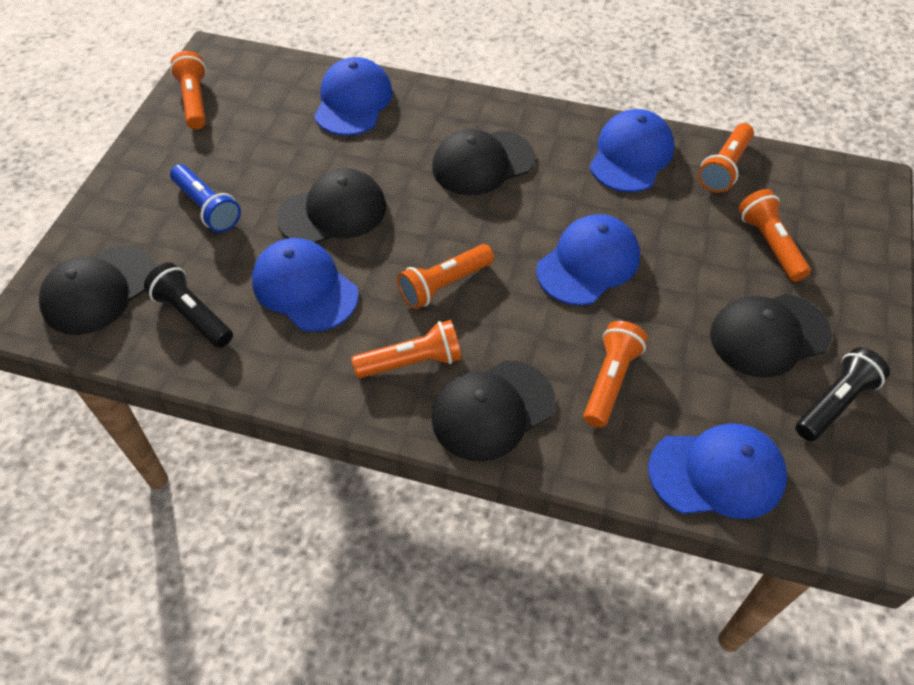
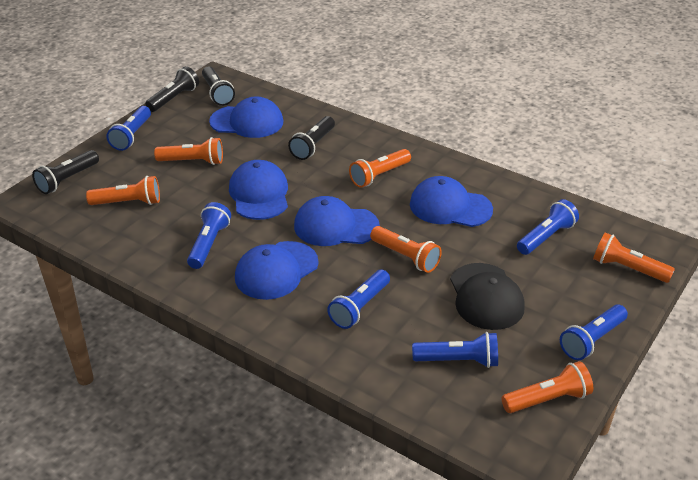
black cap: 5 -> 1
black flashlight: 2 -> 4
blue flashlight: 1 -> 6

